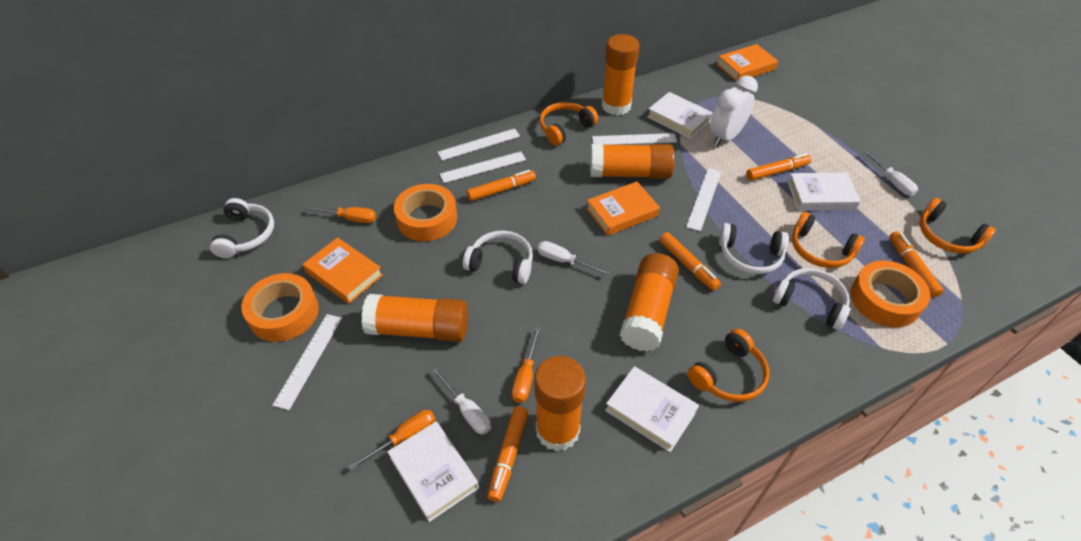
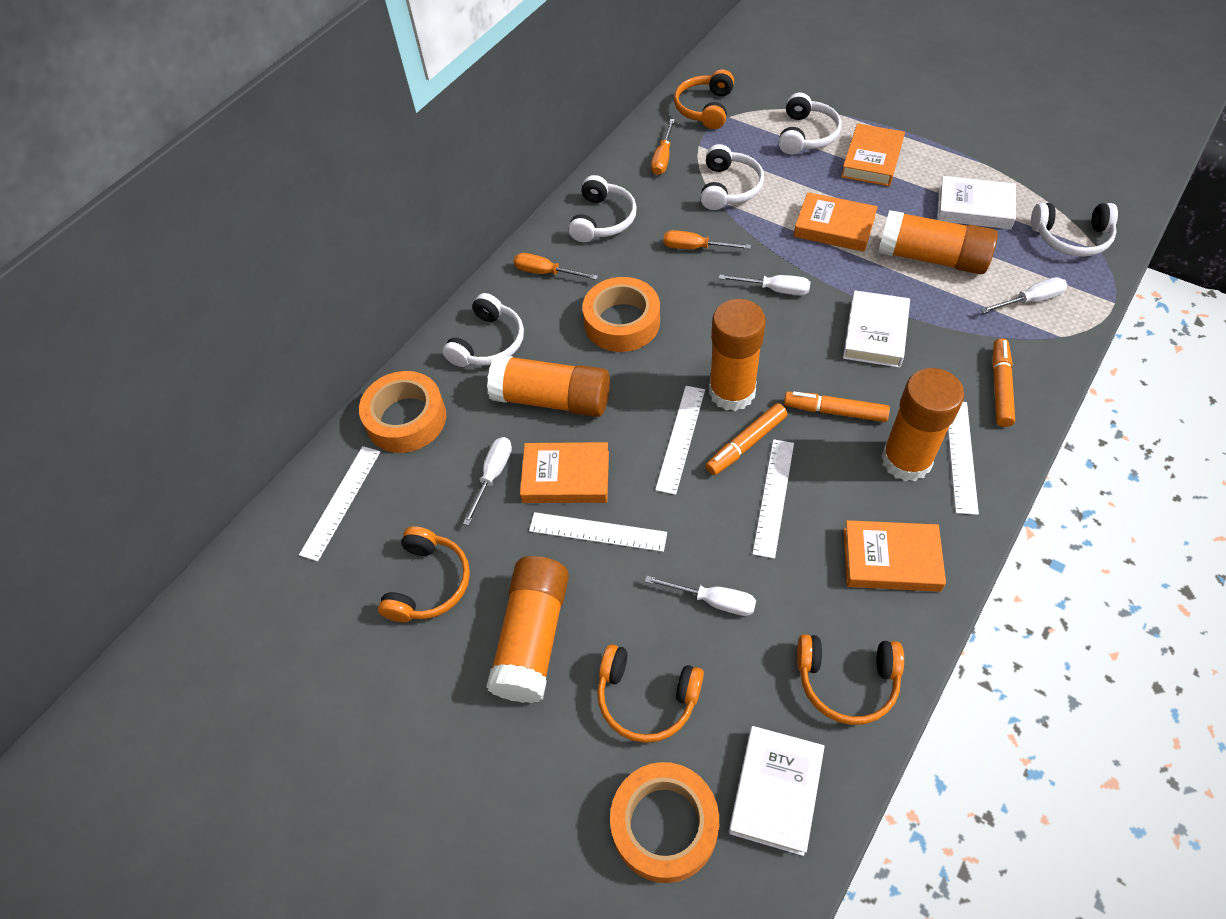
orange book: 3 -> 4
orange marker: 5 -> 3
white book: 4 -> 3
white clock: 1 -> 0
white headphones: 4 -> 5
white screwdriver: 3 -> 4

